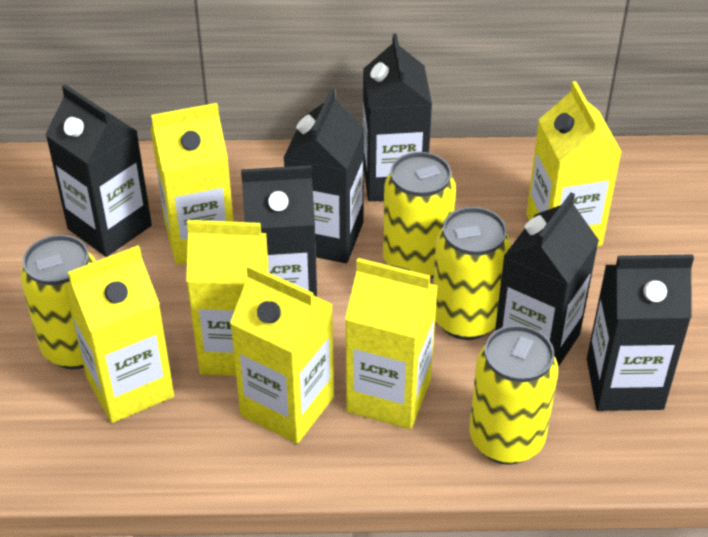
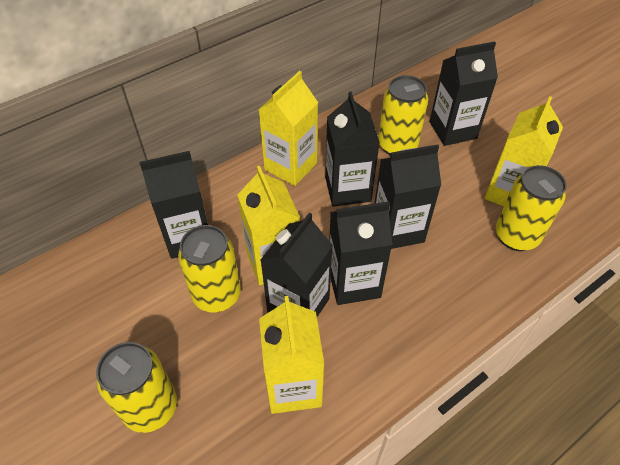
yellow carton: 6 -> 4

